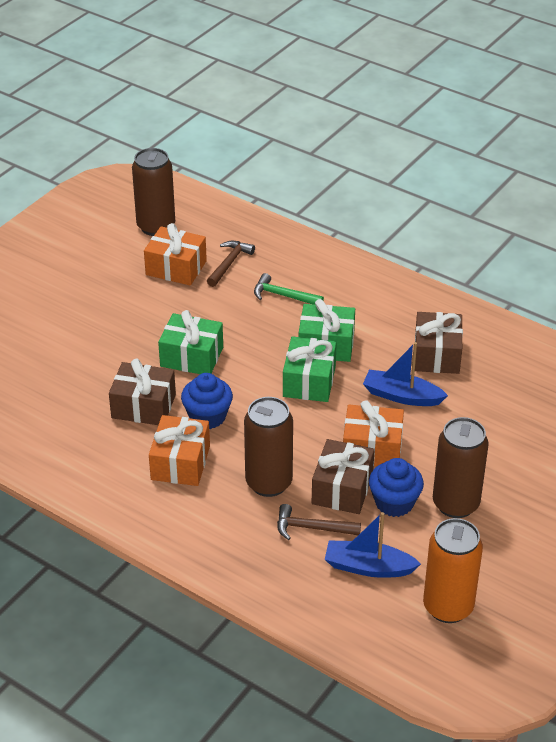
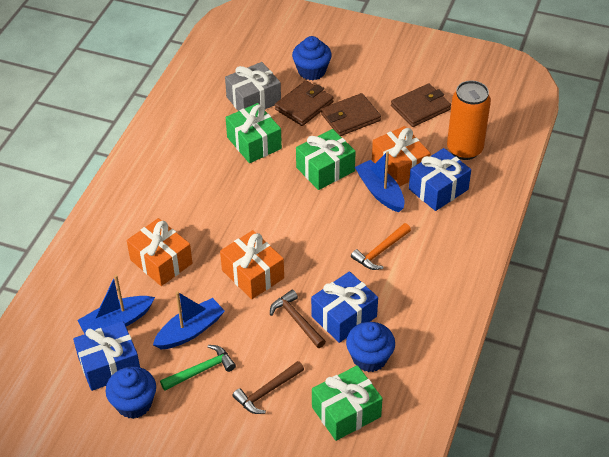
blue boat: 2 -> 3
blue cupcake: 2 -> 3
blue gift: 0 -> 3
brown can: 3 -> 0
brown gift: 3 -> 0
brown wallet: 0 -> 3
grey gift: 0 -> 1
orange hammer: 0 -> 1

